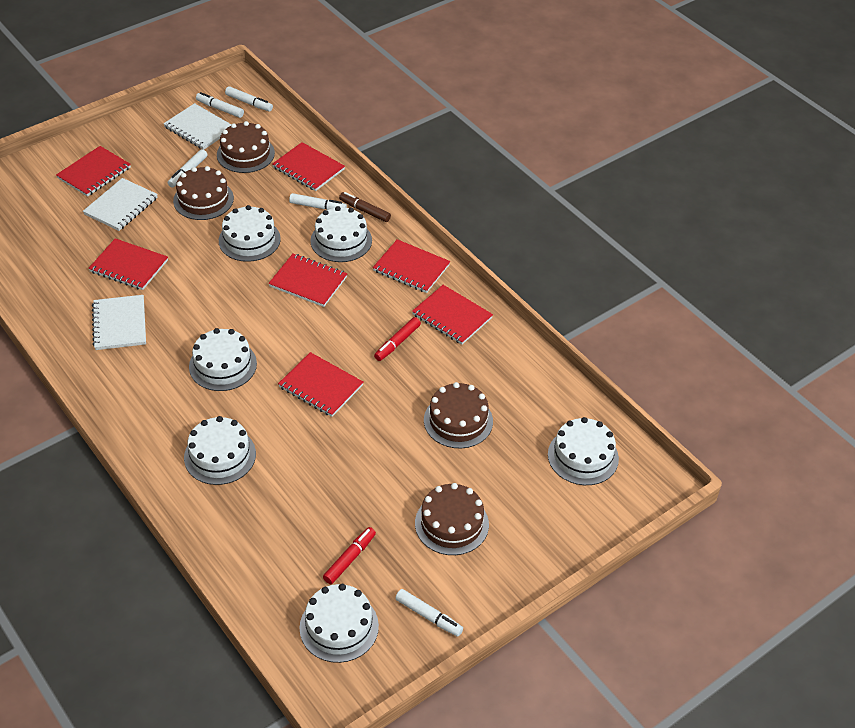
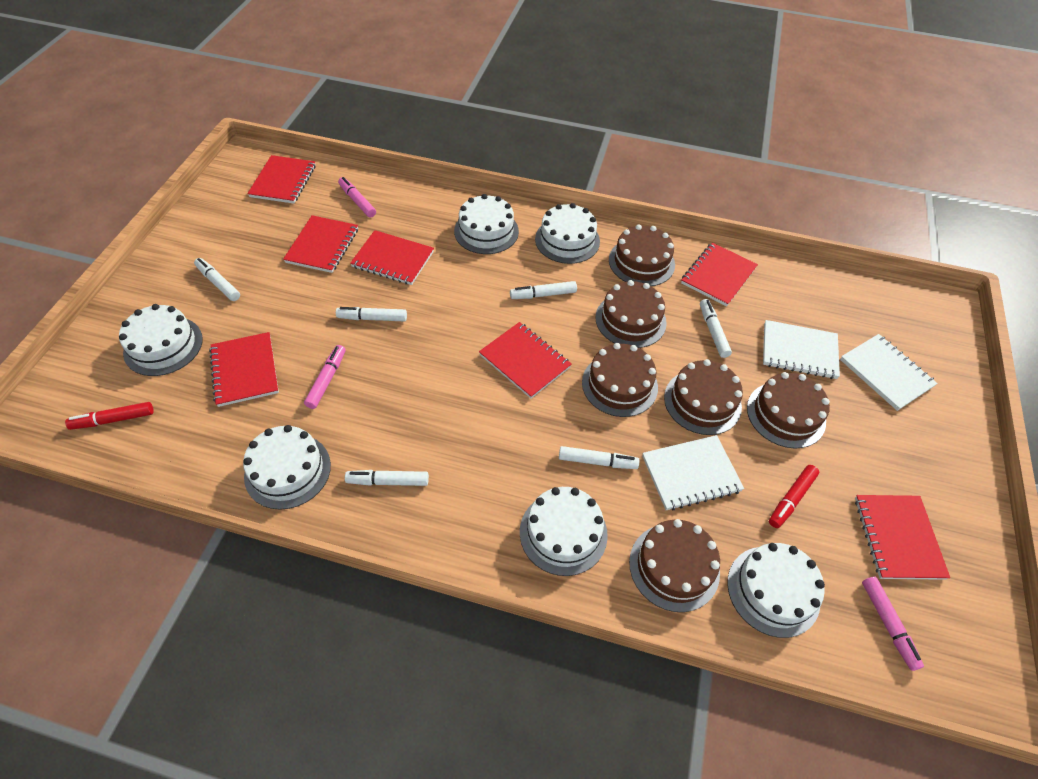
brown cake: 4 -> 6
brown marker: 1 -> 0
pink marker: 0 -> 3
white marker: 5 -> 6

